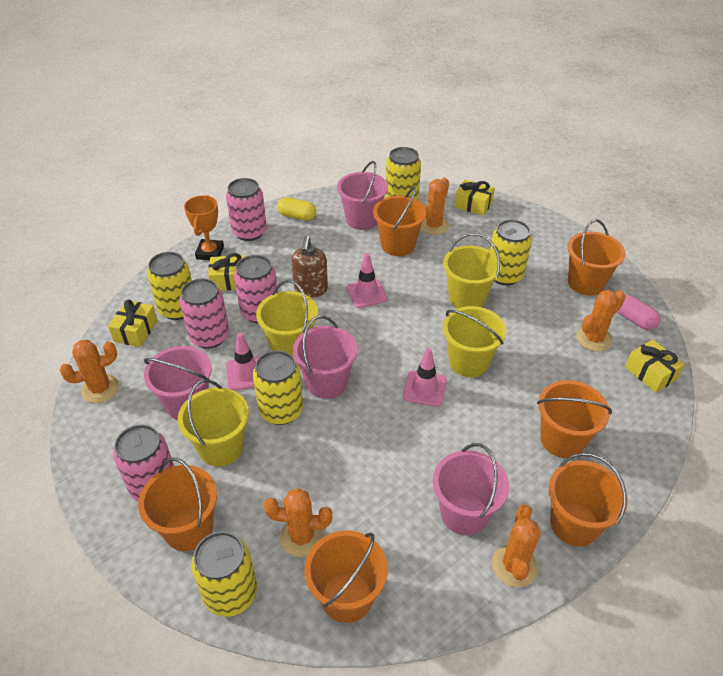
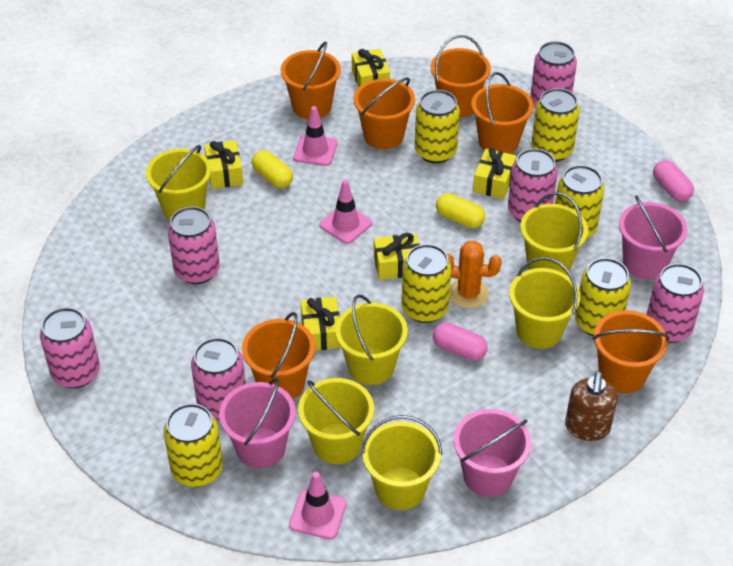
orange cactus: 5 -> 1
orange trophy: 1 -> 0
pink bucket: 4 -> 3
pink can: 4 -> 6
pink capsule: 1 -> 2
yellow bucket: 4 -> 6
yellow can: 5 -> 6
yellow capsule: 1 -> 2
yellow gift: 4 -> 5

